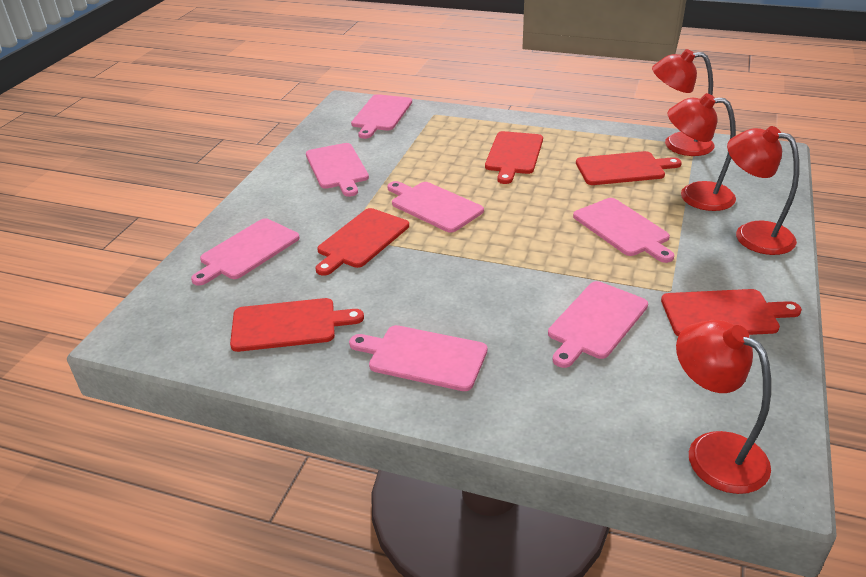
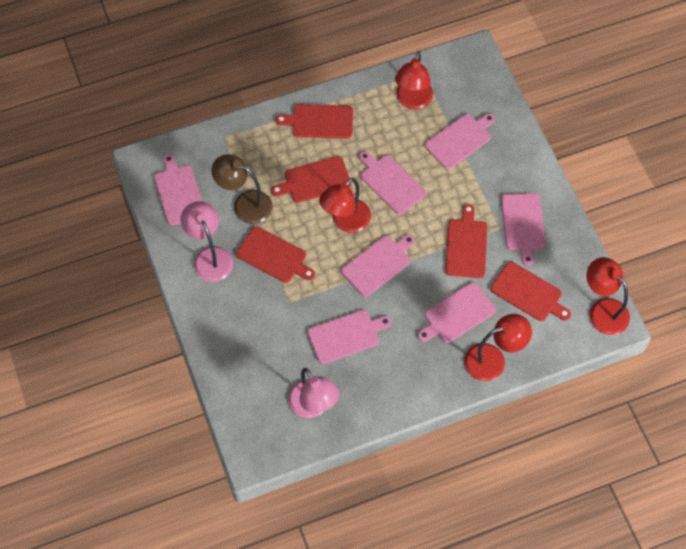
brown lamp: 0 -> 1
pink lamp: 0 -> 2

